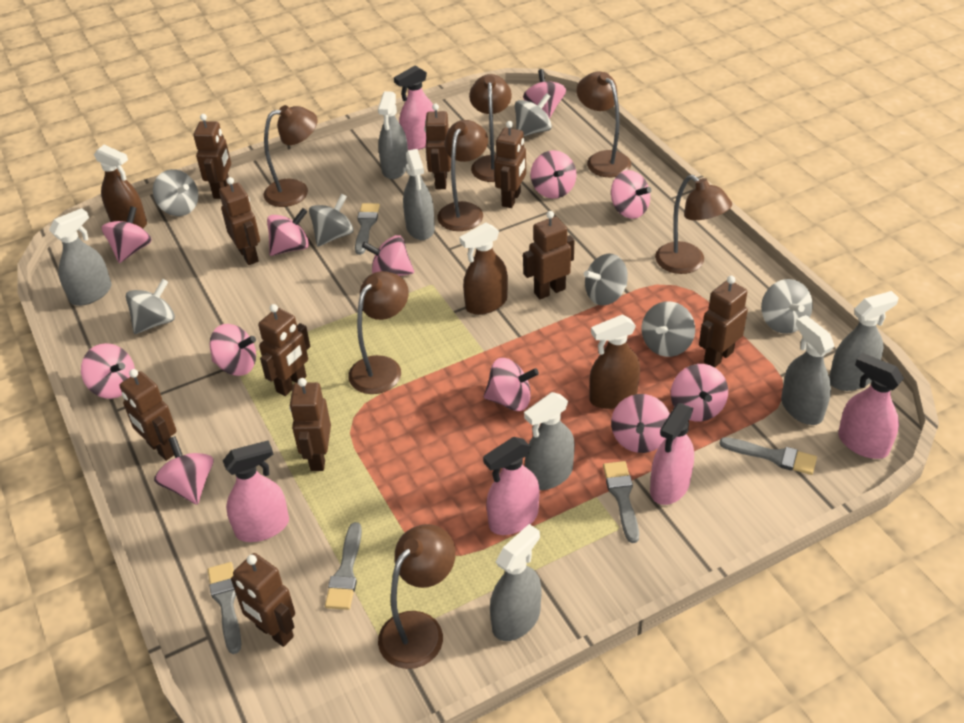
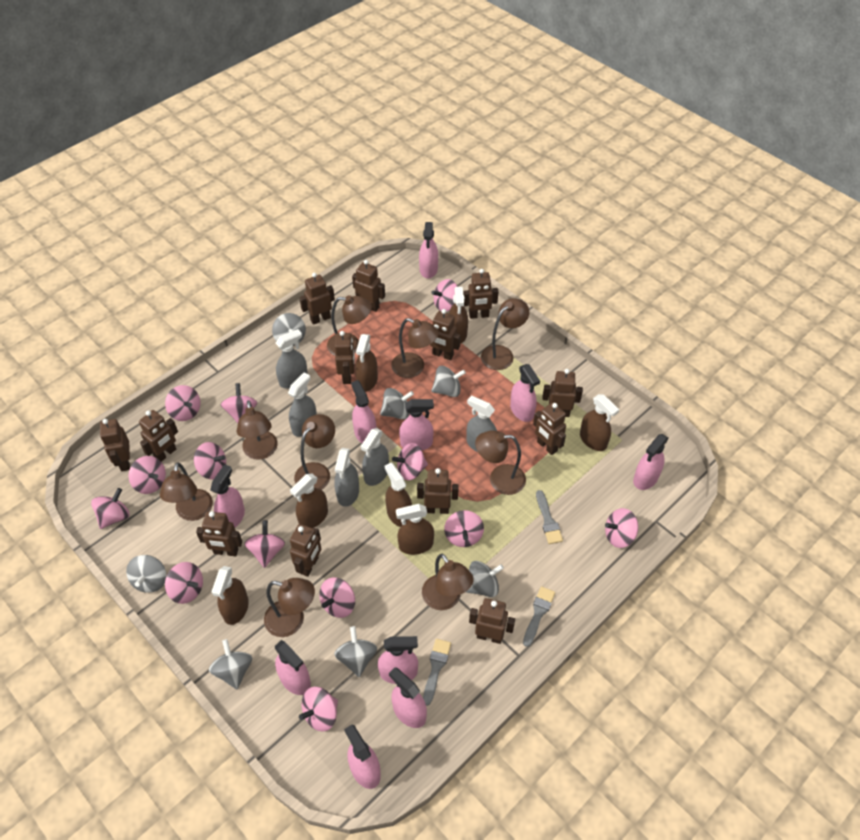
brown lamp: 7 -> 9
brown robot: 10 -> 13
brown spray bottle: 3 -> 7
grey brush: 5 -> 3
grey spray bottle: 7 -> 5
pink spinning top: 12 -> 13
pink spray bottle: 5 -> 10

